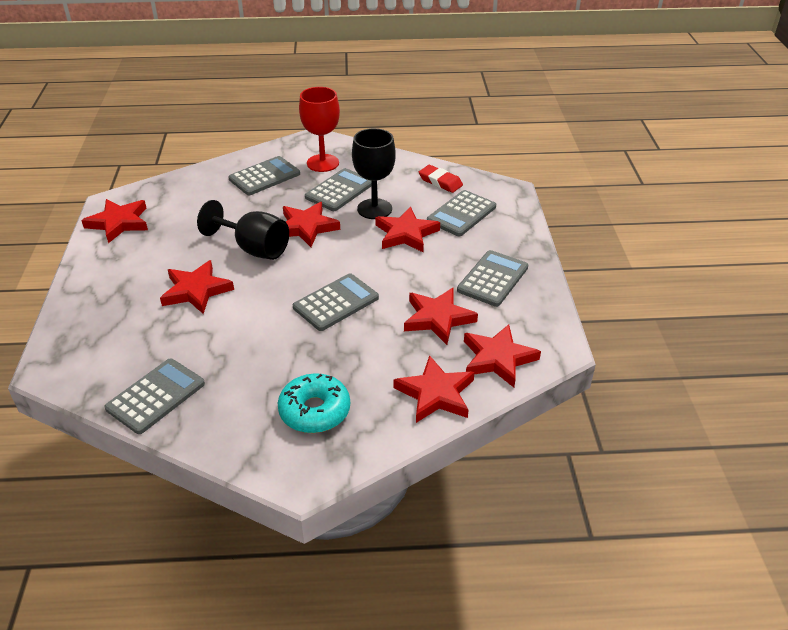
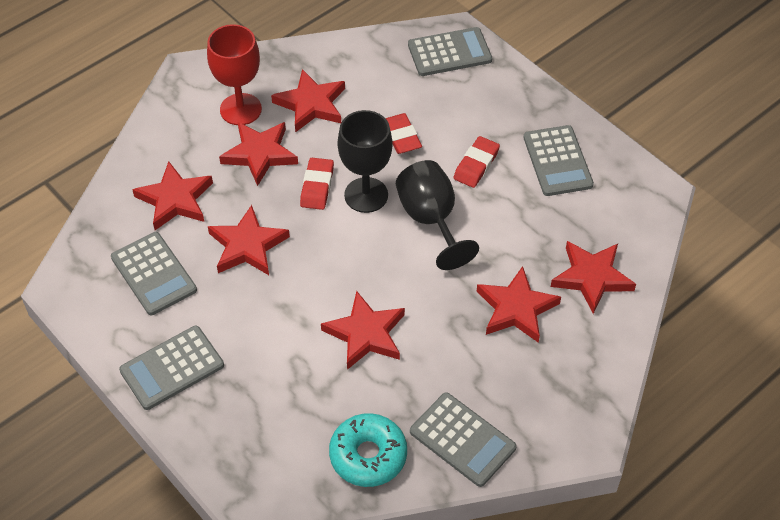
grey calculator: 6 -> 5
red eraser: 1 -> 3

